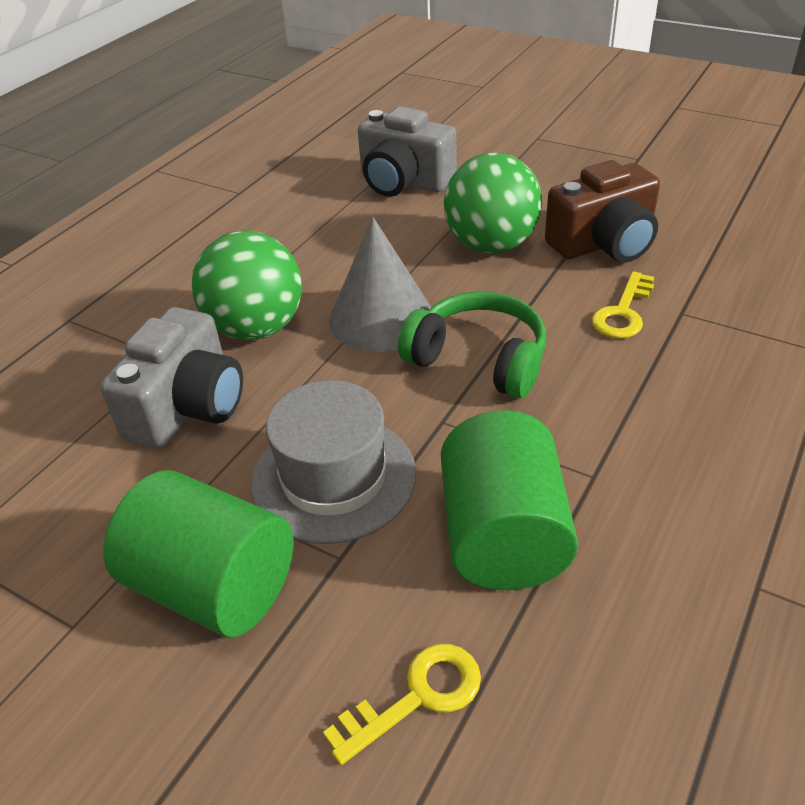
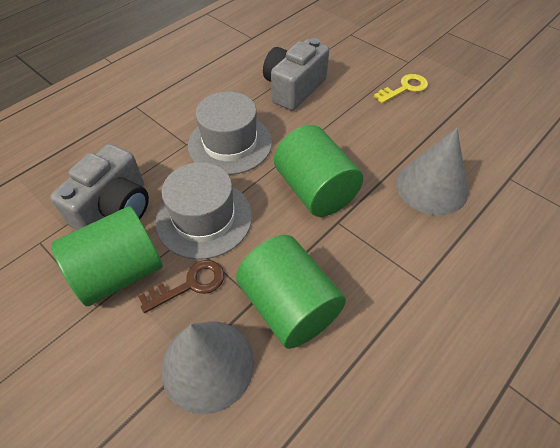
brown camera: 1 -> 0
brown key: 0 -> 1
green ball: 2 -> 0
green cylinder: 2 -> 3
green headphones: 1 -> 0
grey cone: 1 -> 2
grey hat: 1 -> 2
yellow key: 2 -> 1

